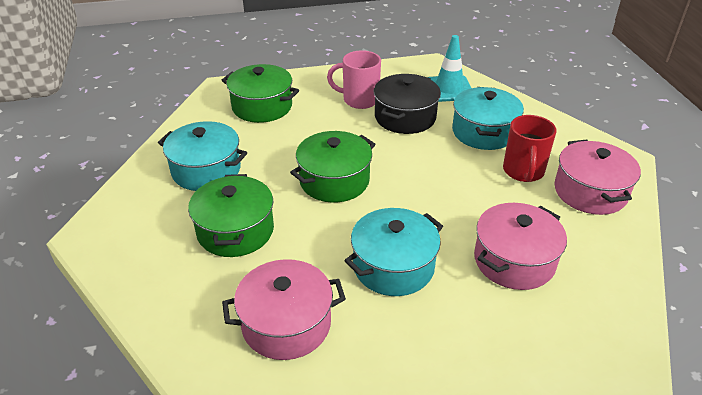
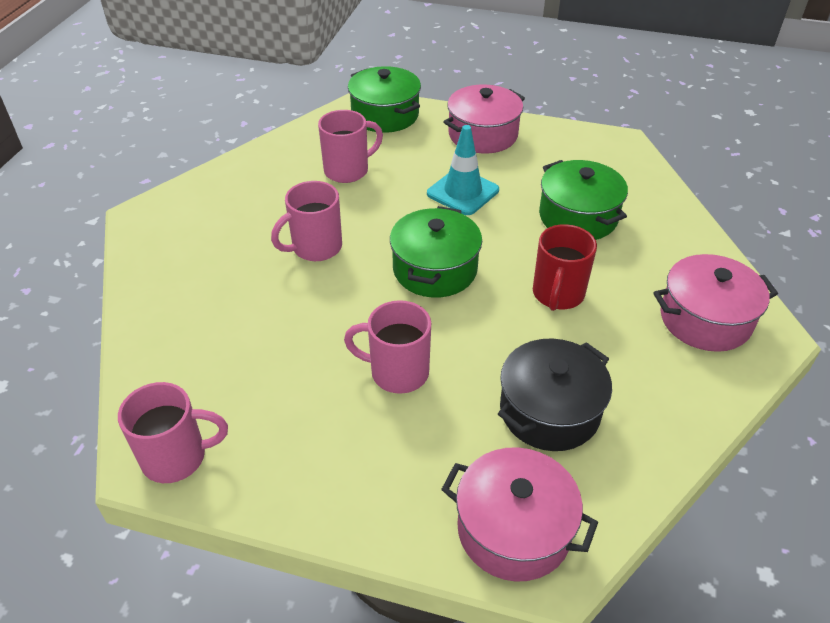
pink mug: 1 -> 4
turquoise pot: 3 -> 0

